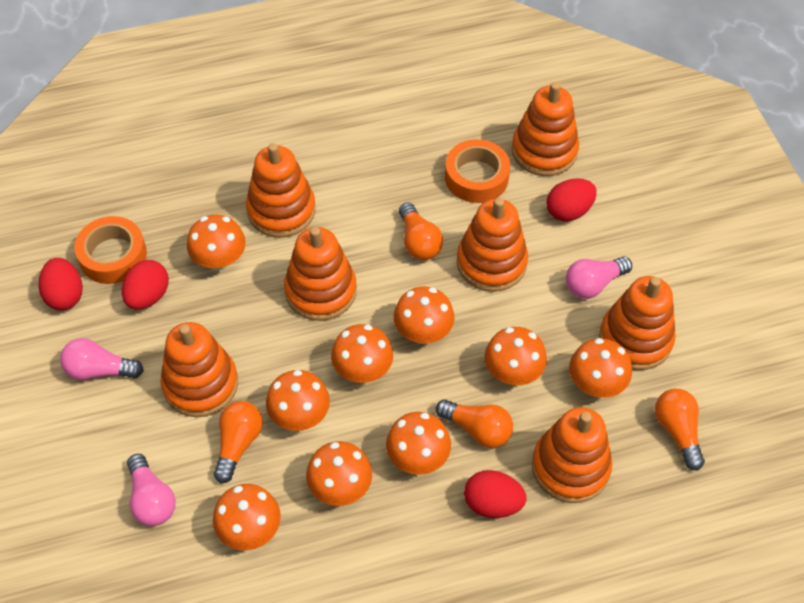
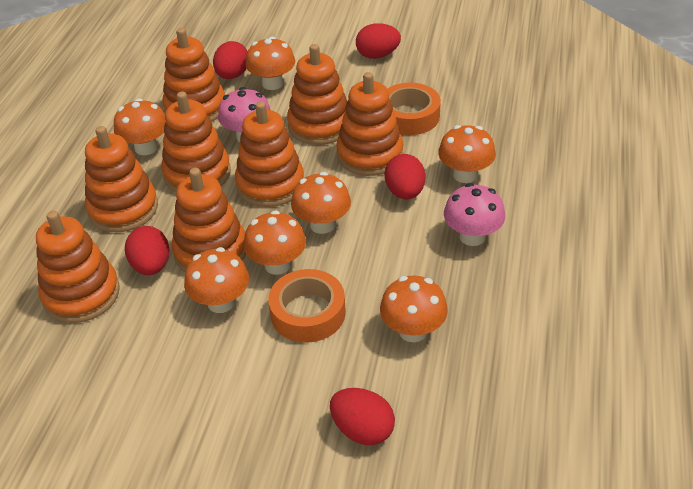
orange light bulb: 4 -> 0
orange mushroom: 9 -> 7
orange stacking toy: 7 -> 8
pink light bulb: 3 -> 0
pink mushroom: 0 -> 2
red egg: 4 -> 5

